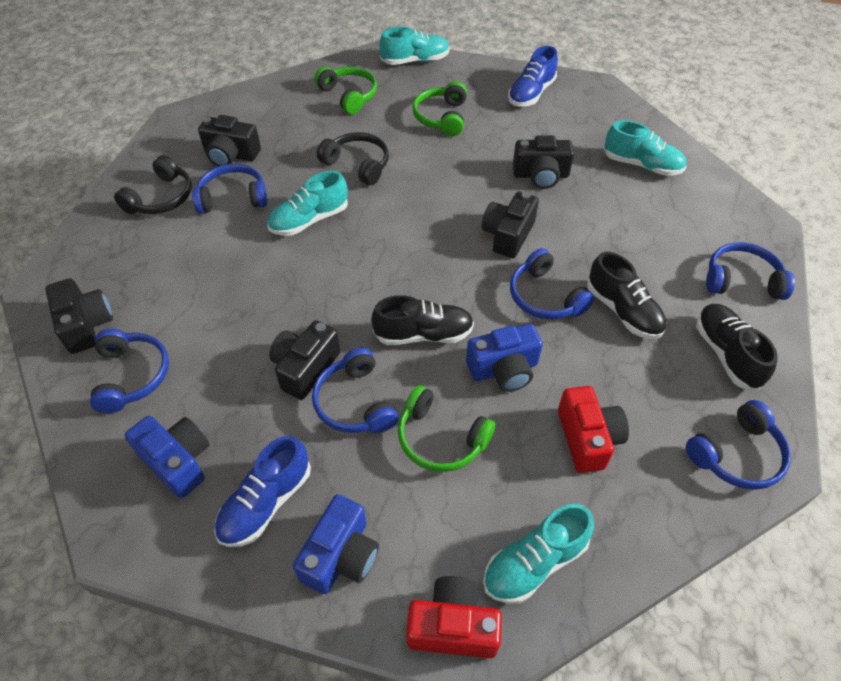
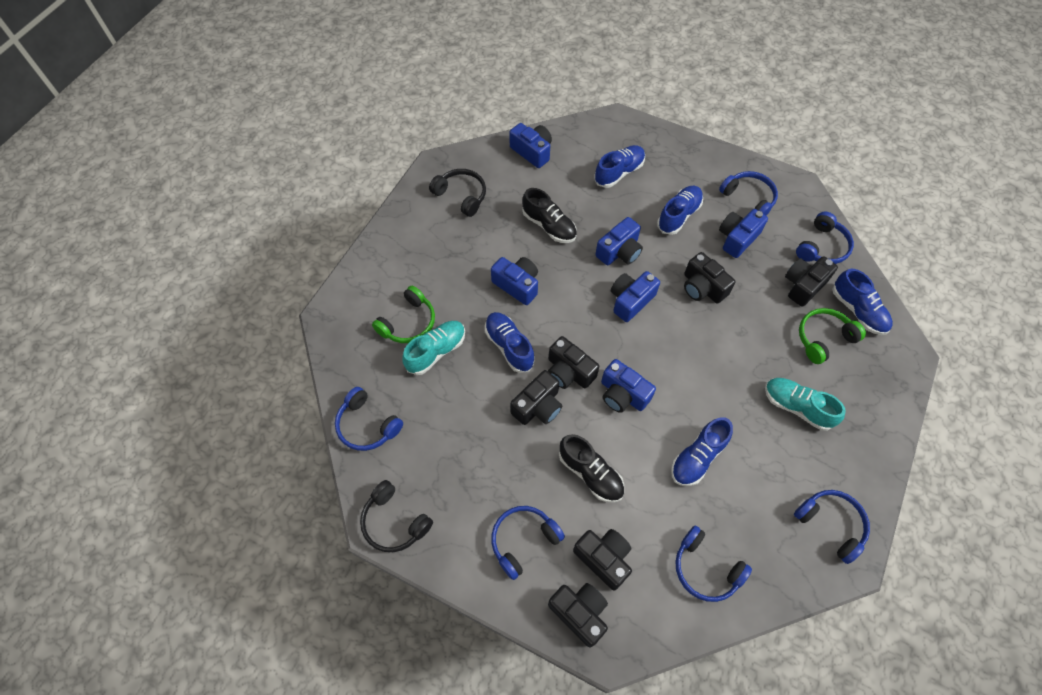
black camera: 5 -> 6
black shoe: 3 -> 2
blue camera: 3 -> 6
blue shoe: 2 -> 5
green headphones: 3 -> 2
red camera: 2 -> 0
turquoise shoe: 4 -> 2

